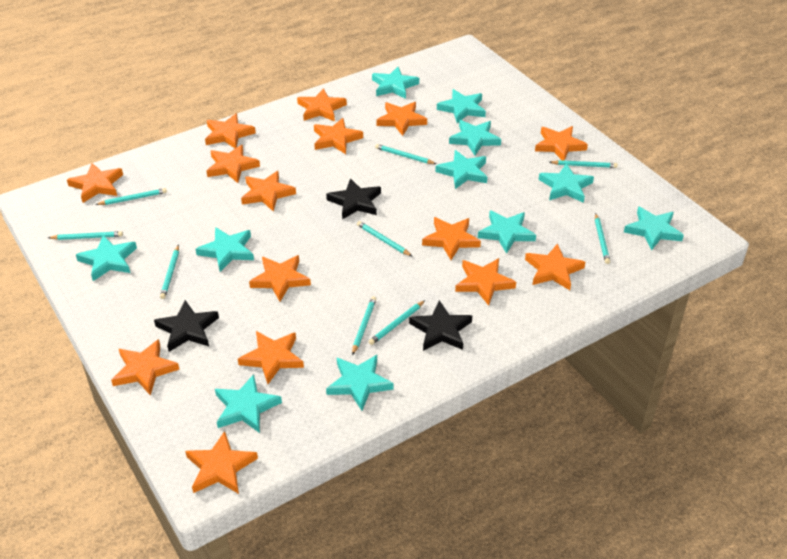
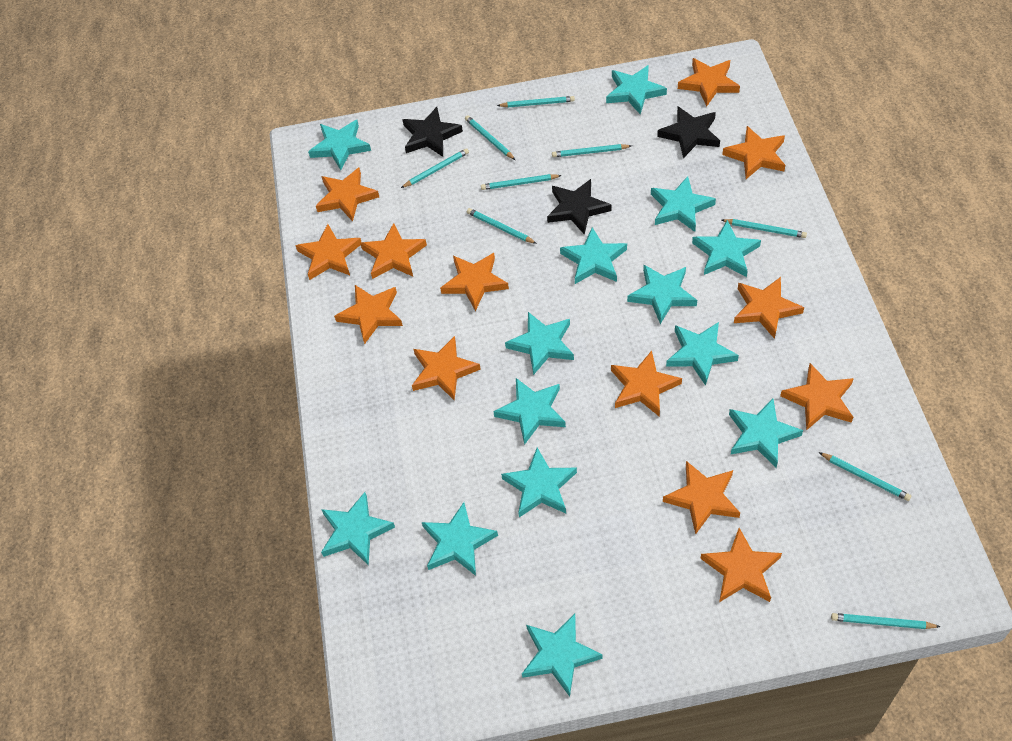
orange star: 15 -> 13
turquoise star: 11 -> 14

